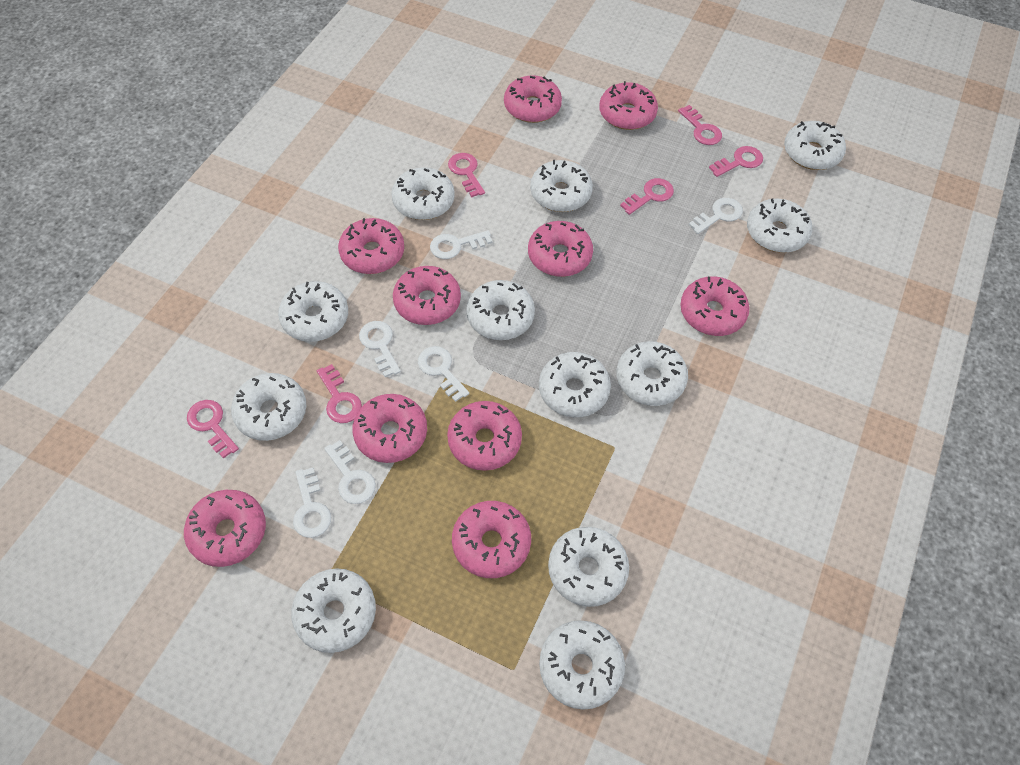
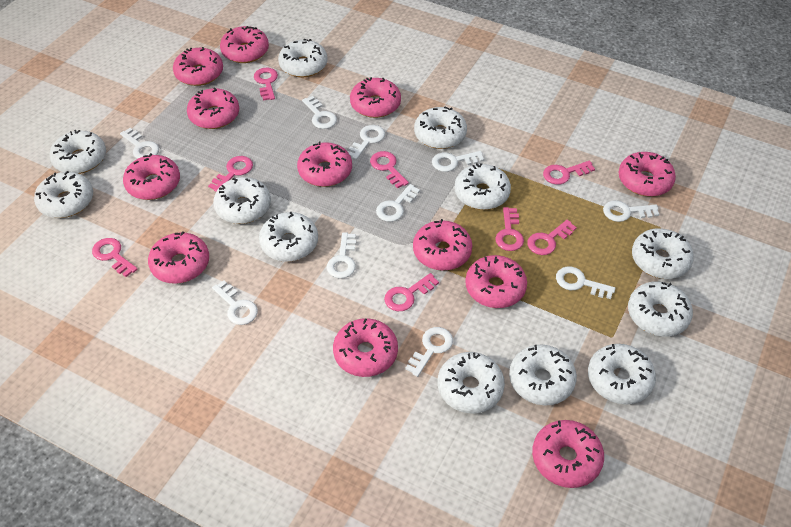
pink donut: 10 -> 12
pink key: 6 -> 8
white key: 6 -> 10

